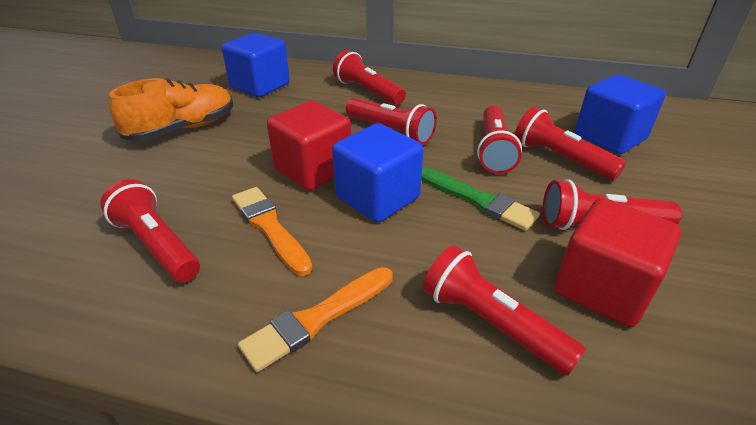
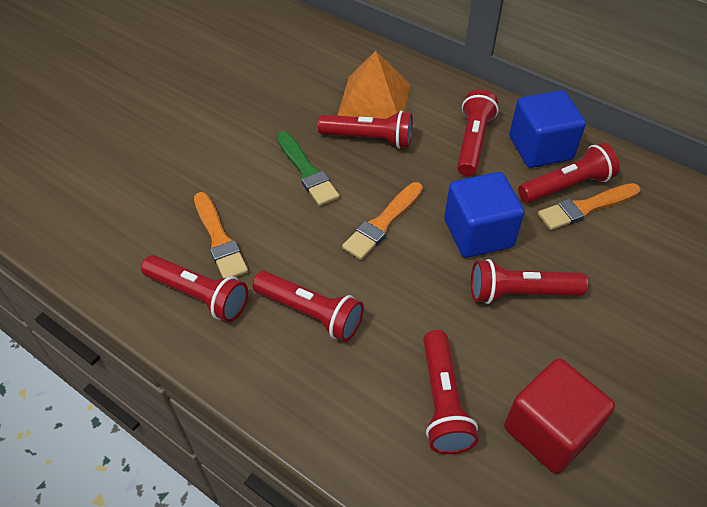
blue cube: 3 -> 2
orange brush: 2 -> 3
orange pyramid: 0 -> 1
orange shoe: 1 -> 0
red cube: 2 -> 1

